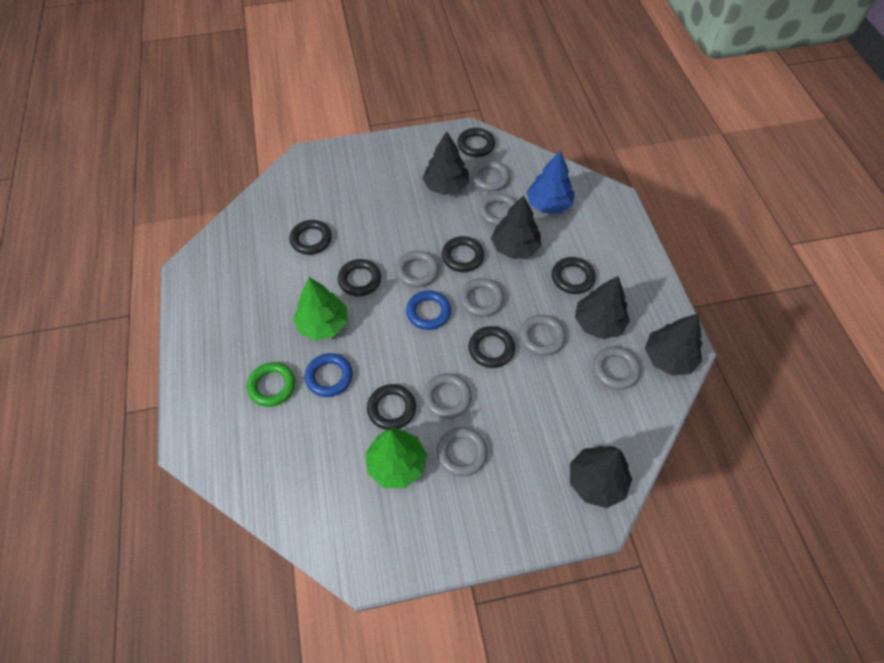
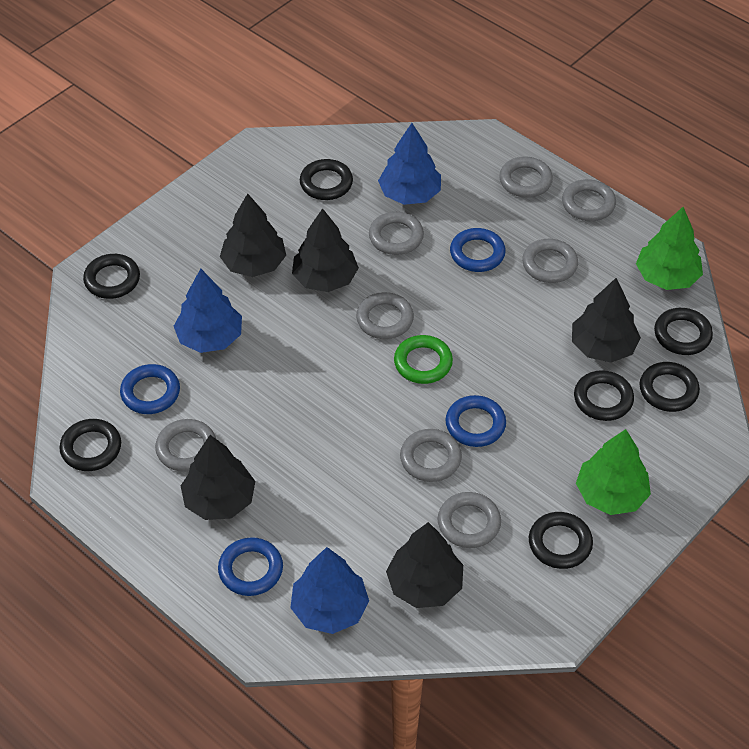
blue ring: 2 -> 4
blue tree: 1 -> 3

